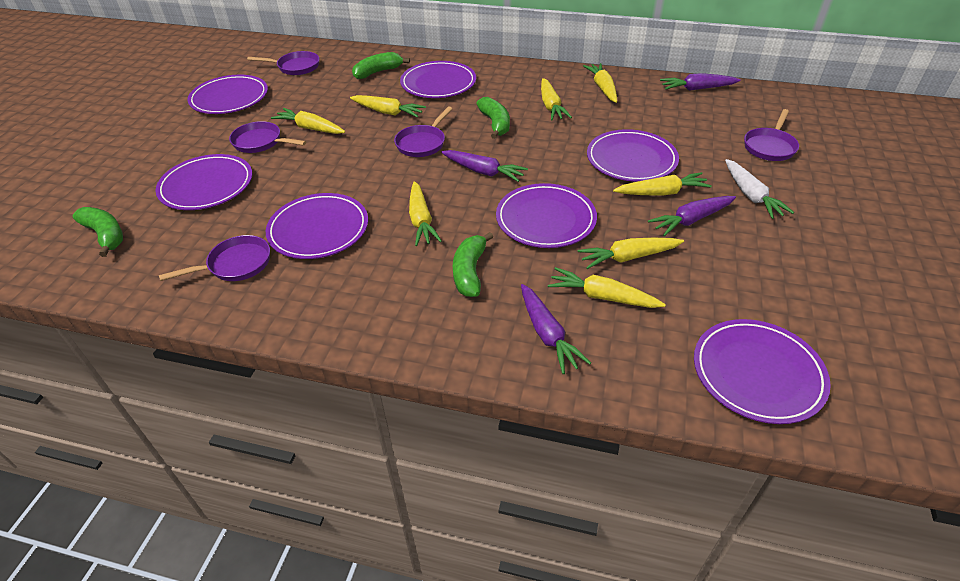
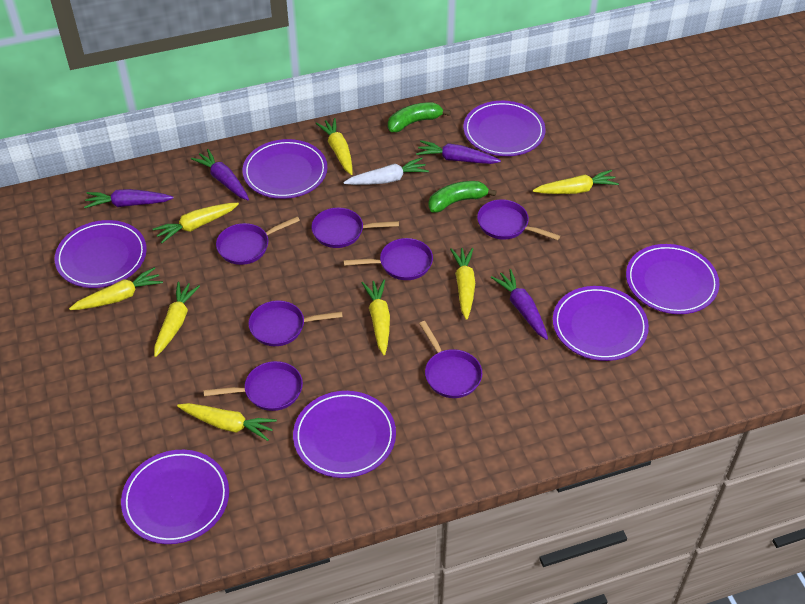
green banana: 4 -> 2
purple pan: 5 -> 7

